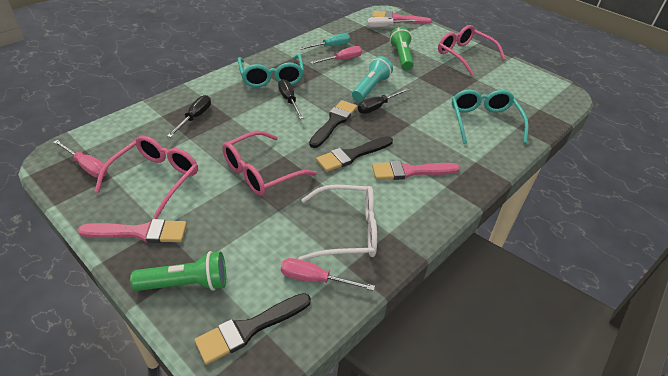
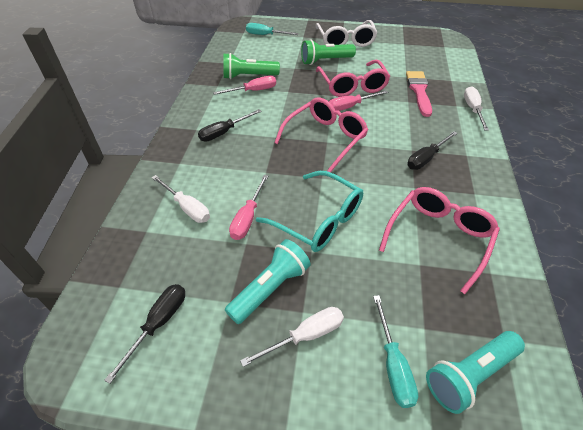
black brush: 3 -> 0
pink brush: 3 -> 1
turquoise flashlight: 1 -> 2
turquoise glasses: 2 -> 1
turquoise screwdriver: 1 -> 2
white screwdriver: 1 -> 3

